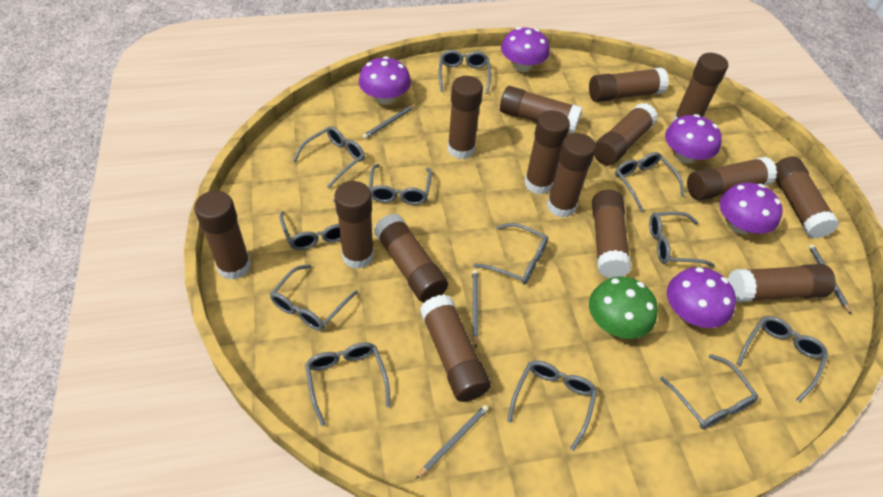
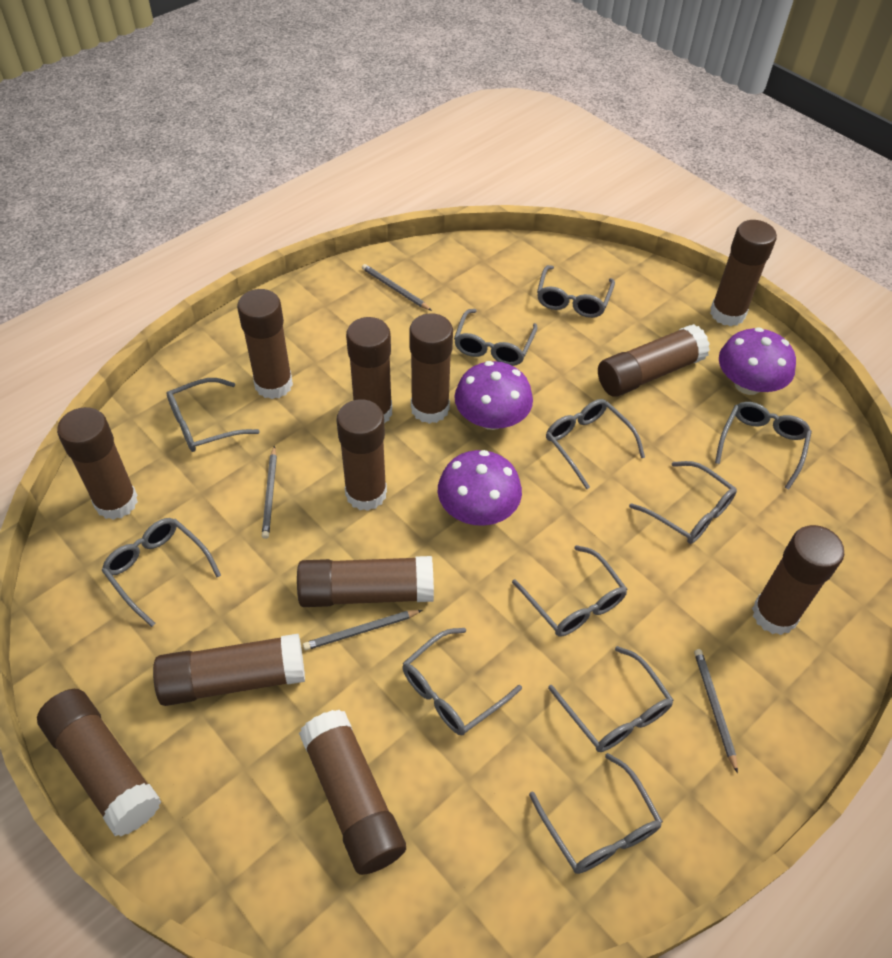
brown glue stick: 15 -> 12
green mushroom: 1 -> 0
grey glasses: 12 -> 11
purple mushroom: 5 -> 3

